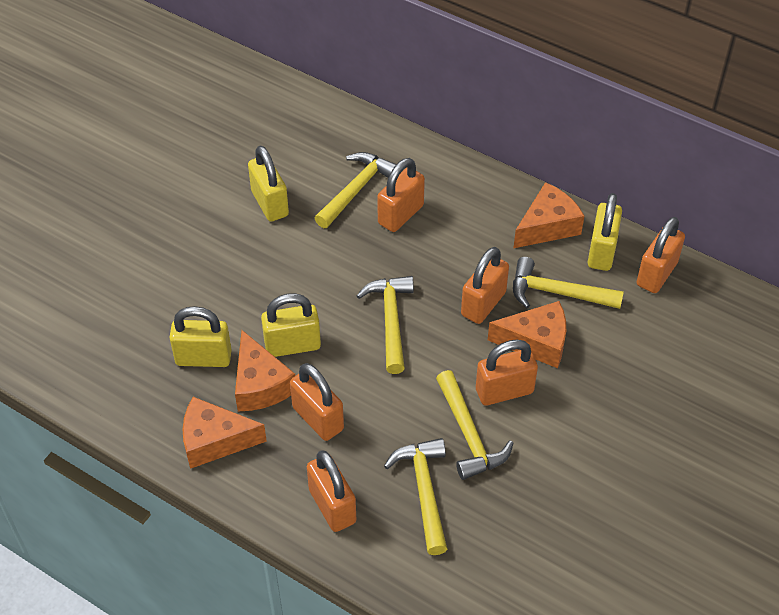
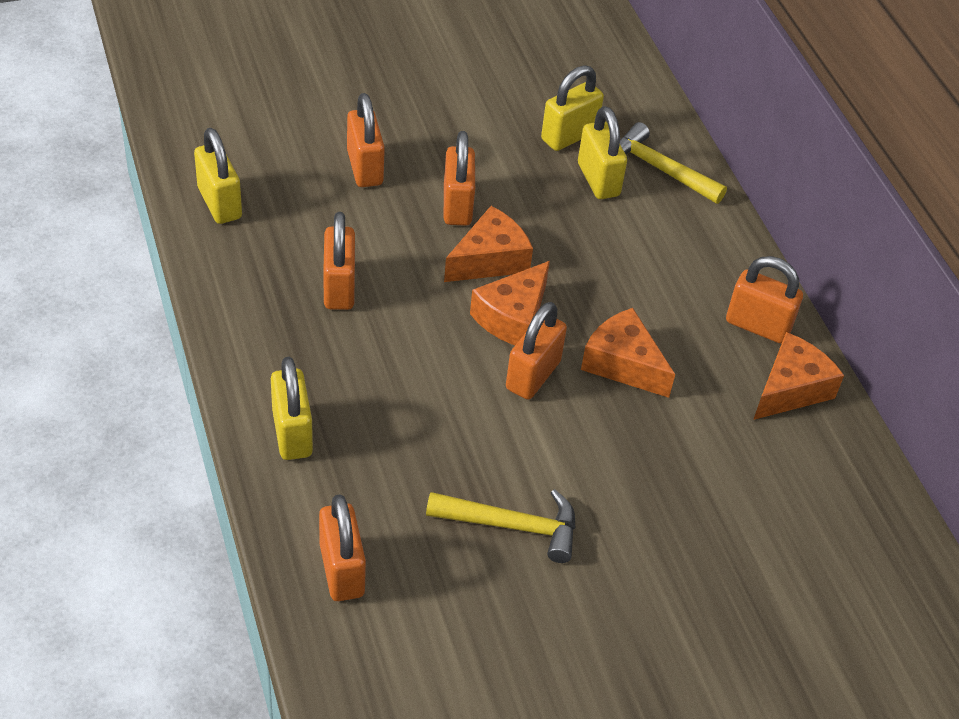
yellow hammer: 5 -> 2

